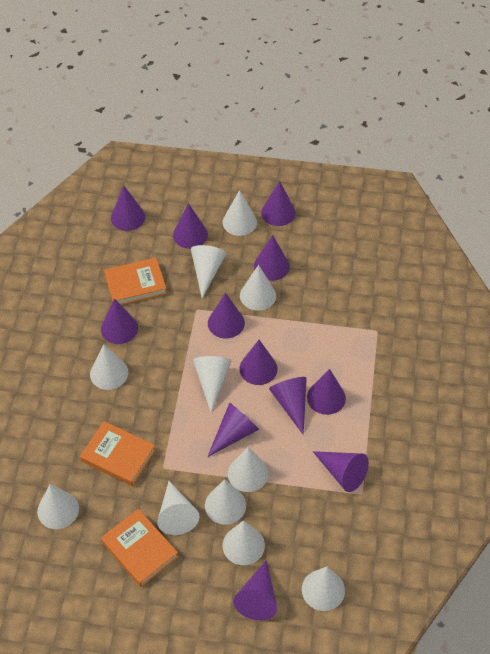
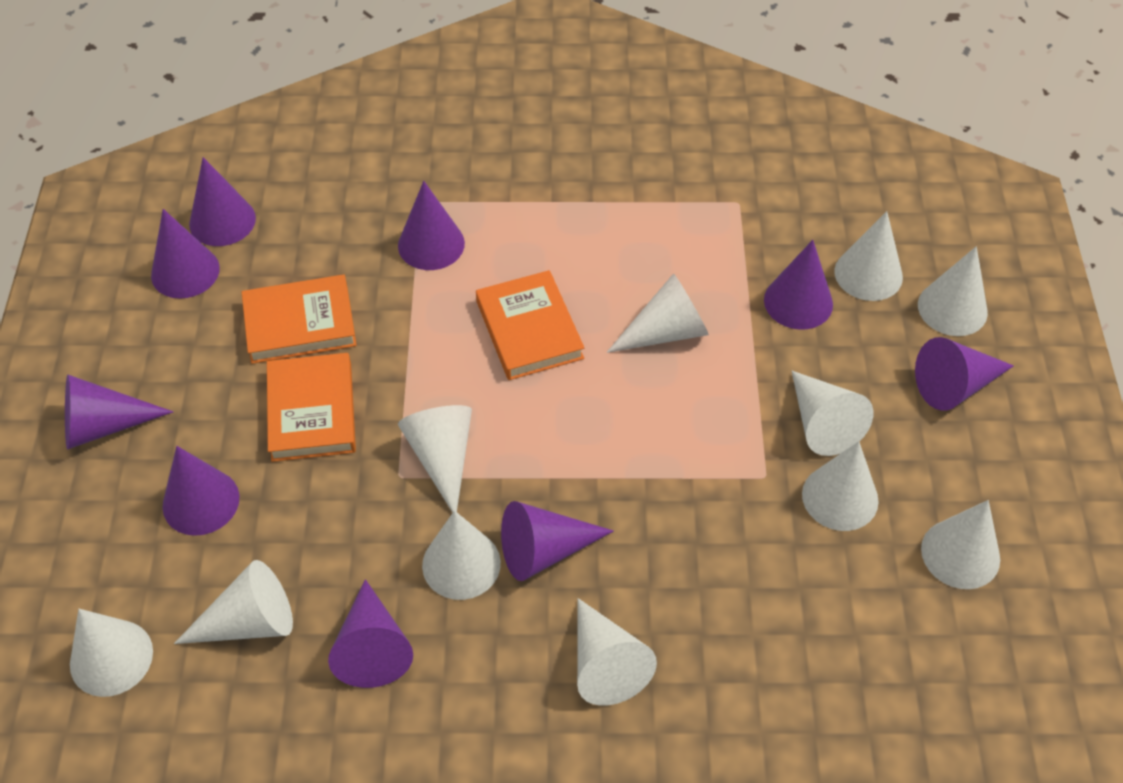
purple cone: 12 -> 9

